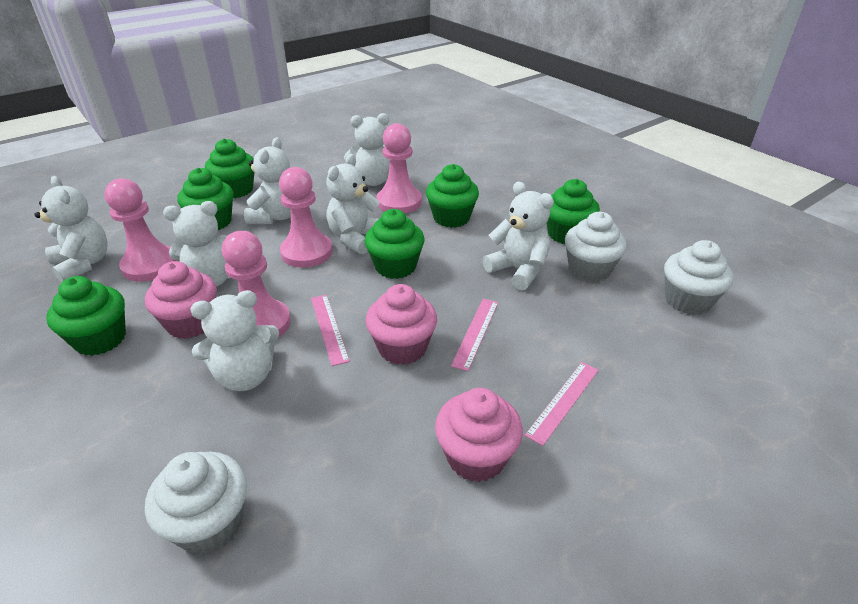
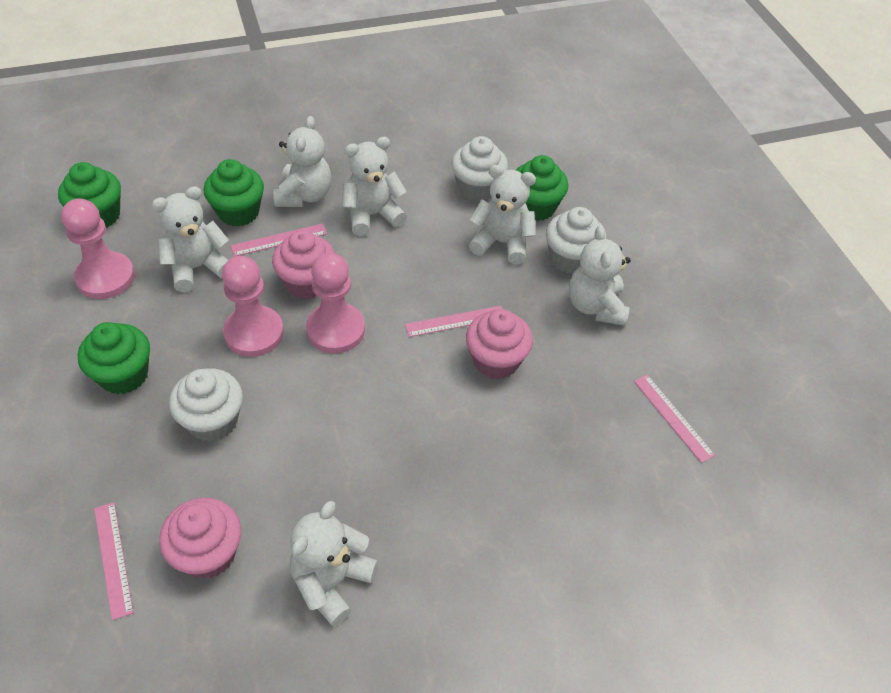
green cupcake: 6 -> 4
pink pawn: 4 -> 3
pink ruler: 3 -> 4
white teddy bear: 7 -> 6

